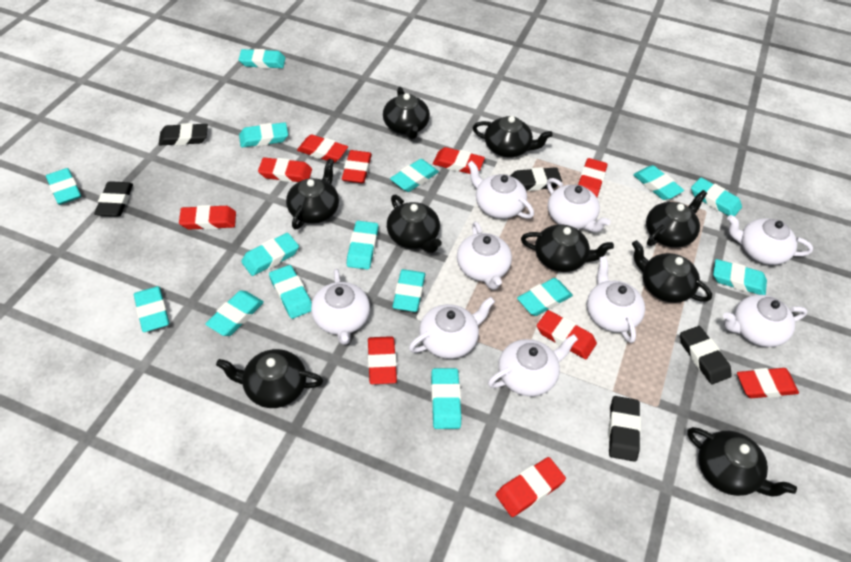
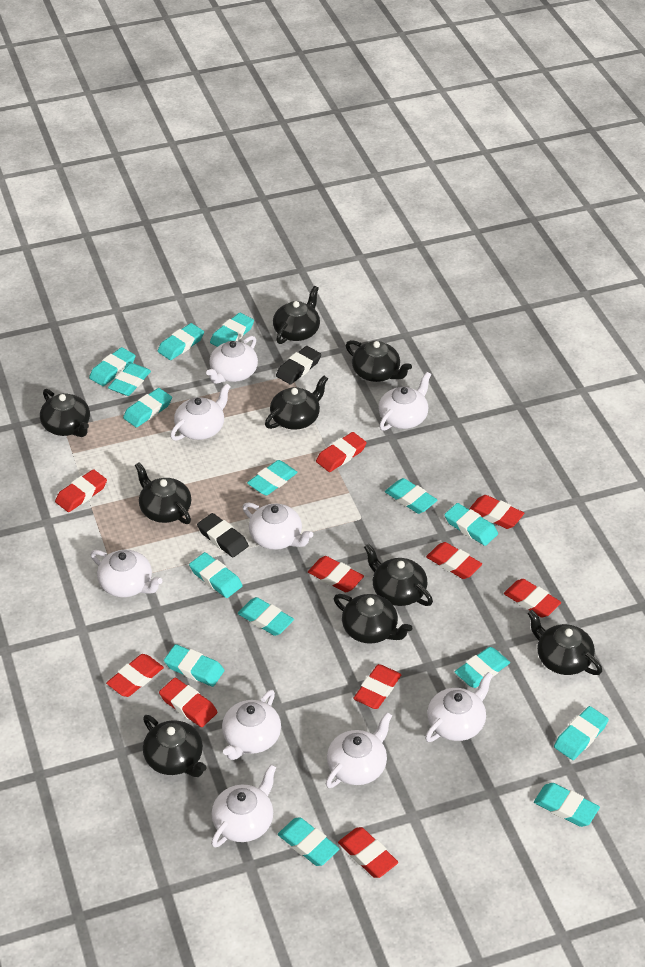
black eraser: 5 -> 2

